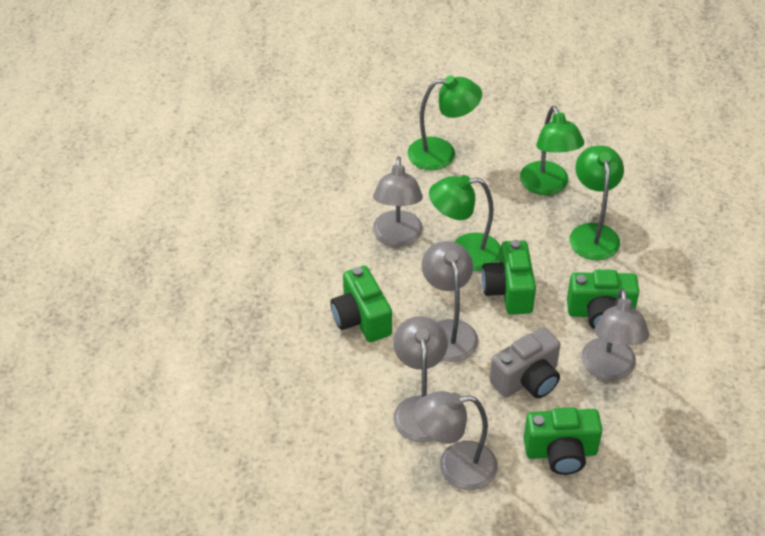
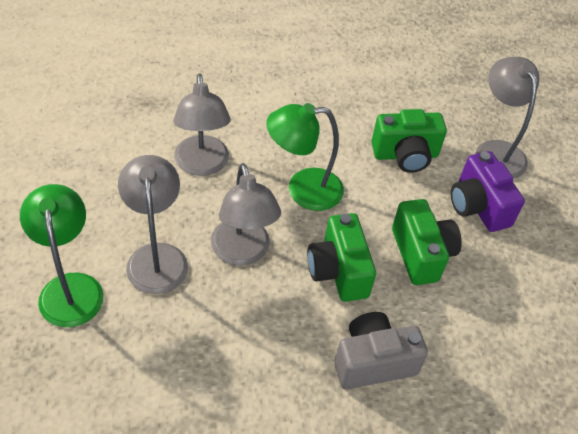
green camera: 4 -> 3
green lamp: 4 -> 2
grey lamp: 5 -> 4
purple camera: 0 -> 1

